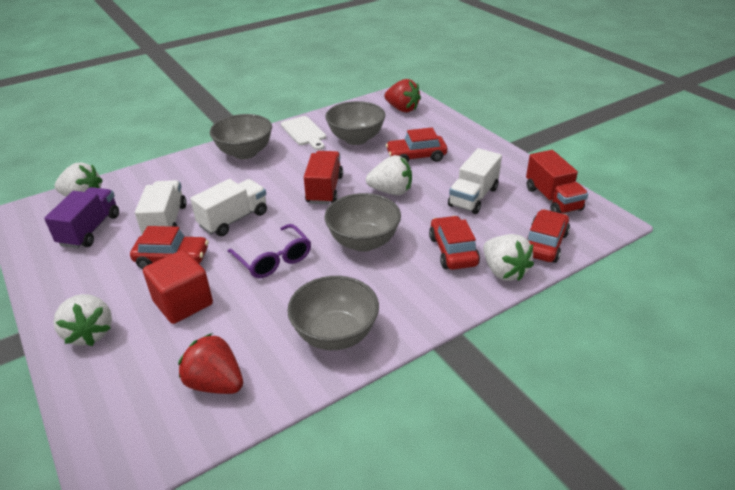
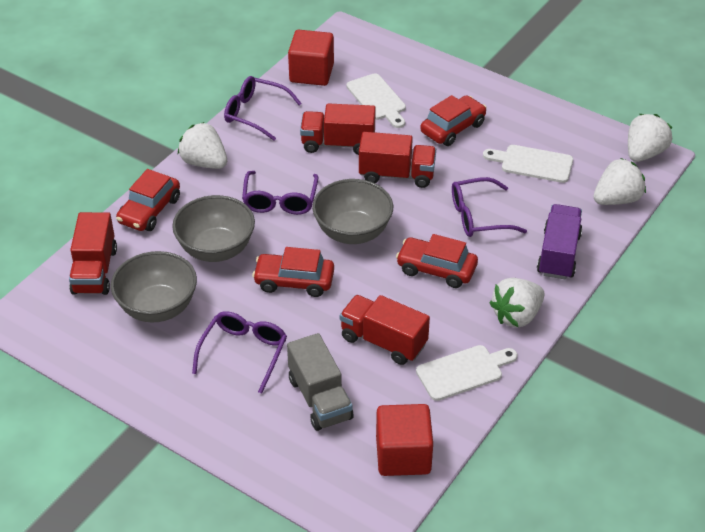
grey bowl: 4 -> 3
grey truck: 0 -> 1
purple glasses: 1 -> 4
red cube: 1 -> 2
red strawberry: 2 -> 0
red truck: 2 -> 4
white cutting board: 1 -> 3
white truck: 3 -> 0

